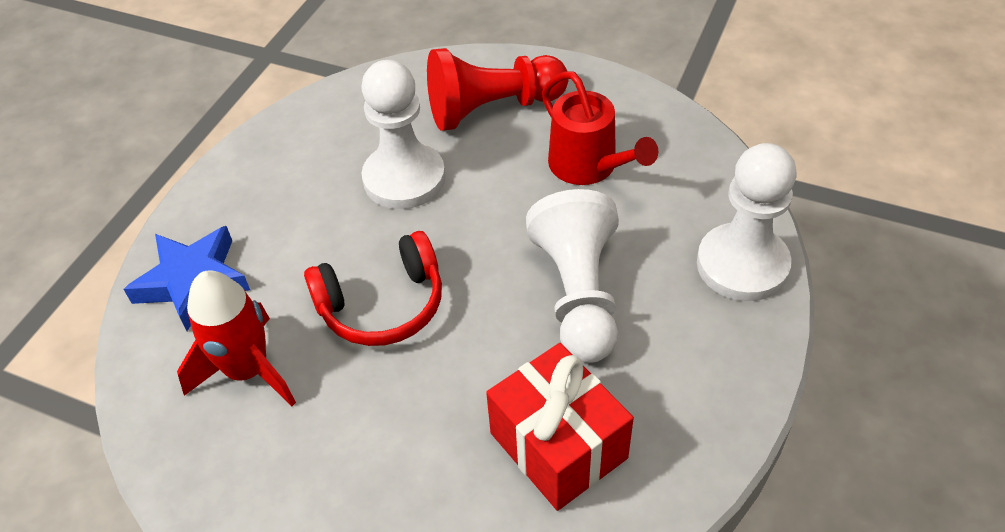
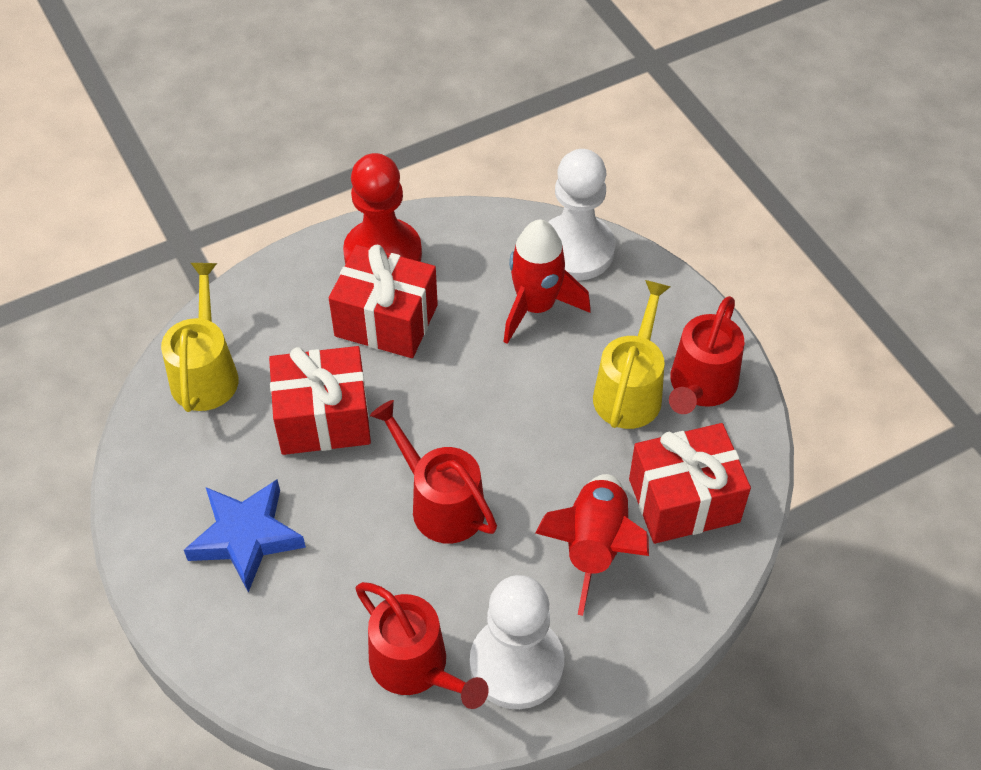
red gift: 1 -> 3
red headphones: 1 -> 0
red rocket: 1 -> 2
red watering can: 1 -> 3
white pawn: 3 -> 2
yellow watering can: 0 -> 2

